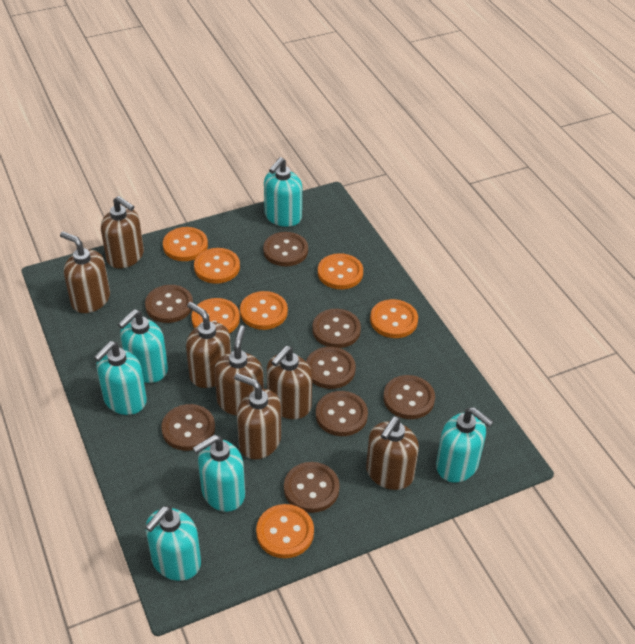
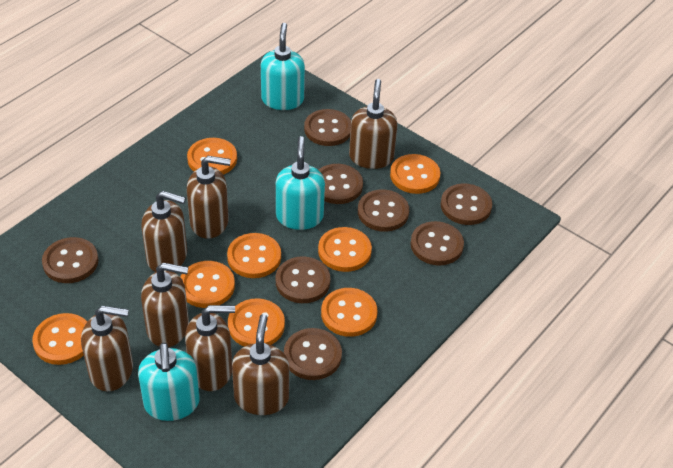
orange button: 7 -> 8
turquoise soap dispenser: 6 -> 3

